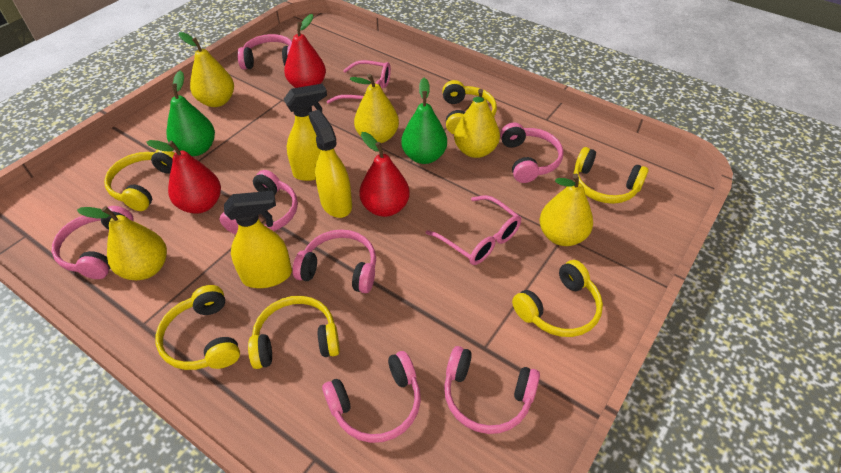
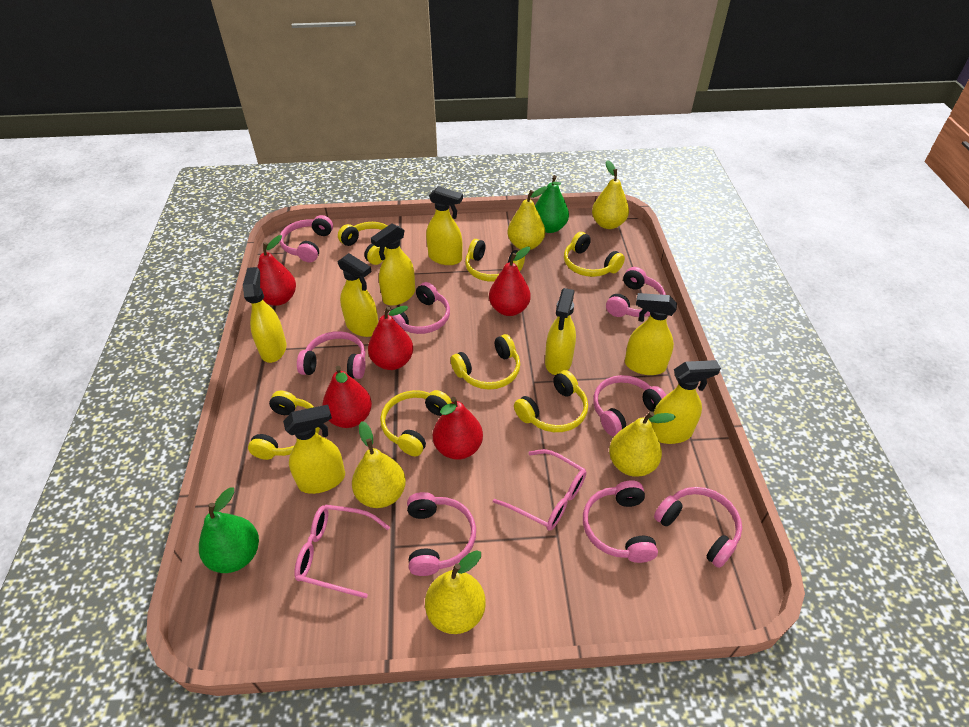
pink headphones: 7 -> 8
red pear: 3 -> 5
yellow headphones: 6 -> 7
yellow spray bottle: 3 -> 8

